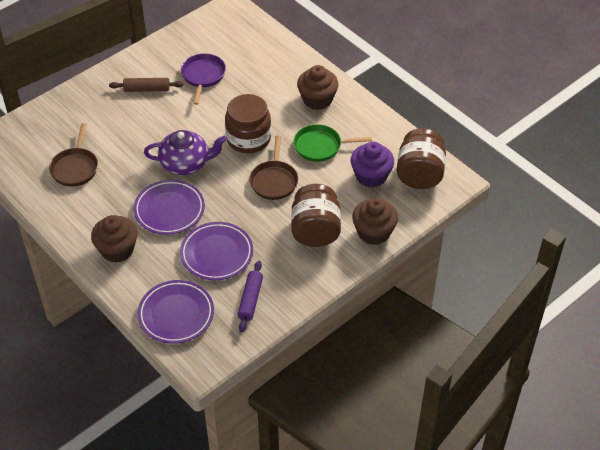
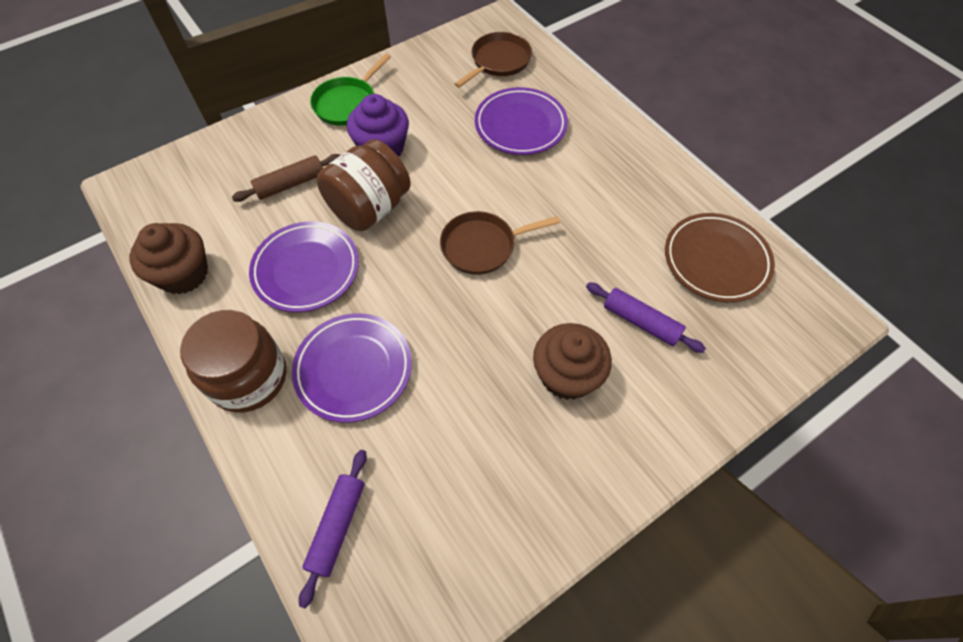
brown cupcake: 3 -> 2
brown jar: 3 -> 2
brown plate: 0 -> 1
purple pan: 1 -> 0
purple rolling pin: 1 -> 2
purple teapot: 1 -> 0

